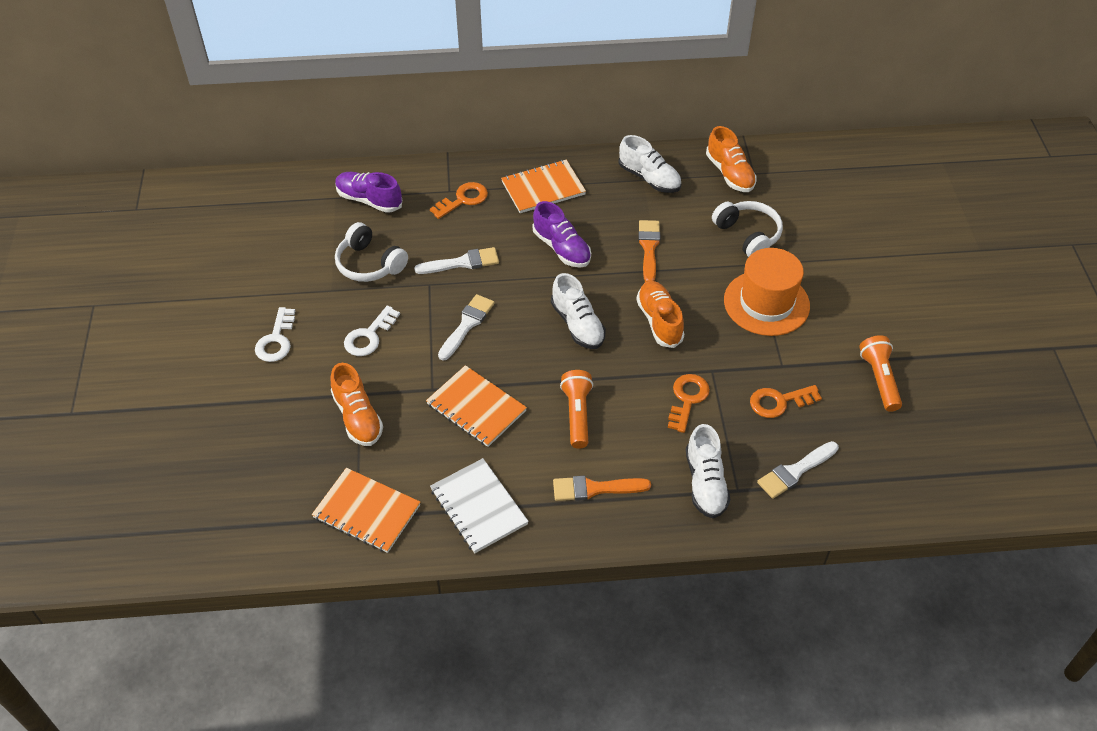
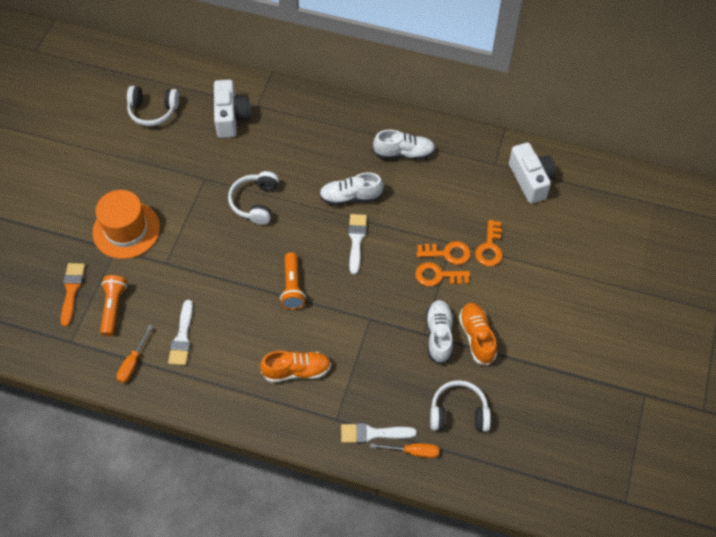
orange brush: 2 -> 1
orange notebook: 3 -> 0
orange screwdriver: 0 -> 2
orange shoe: 3 -> 2
purple shoe: 2 -> 0
white camera: 0 -> 2
white headphones: 2 -> 3
white key: 2 -> 0
white notebook: 1 -> 0

